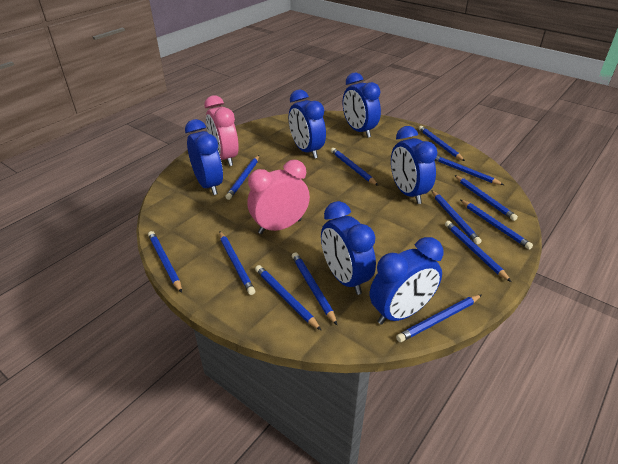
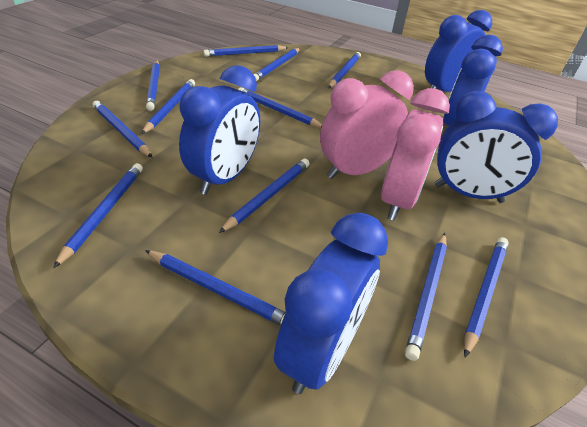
blue clock: 6 -> 5
blue pencil: 13 -> 12

